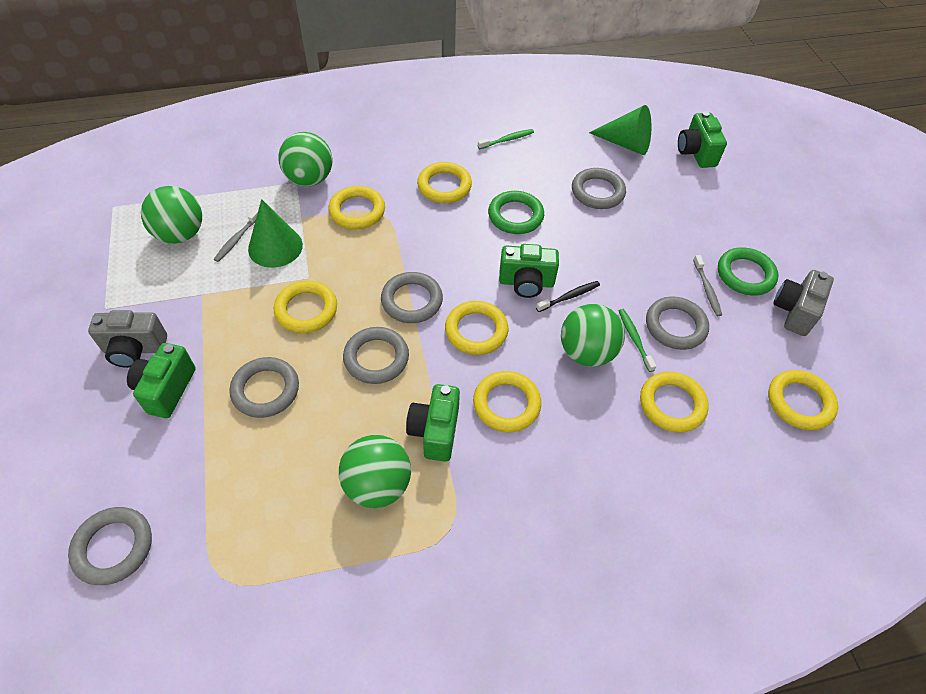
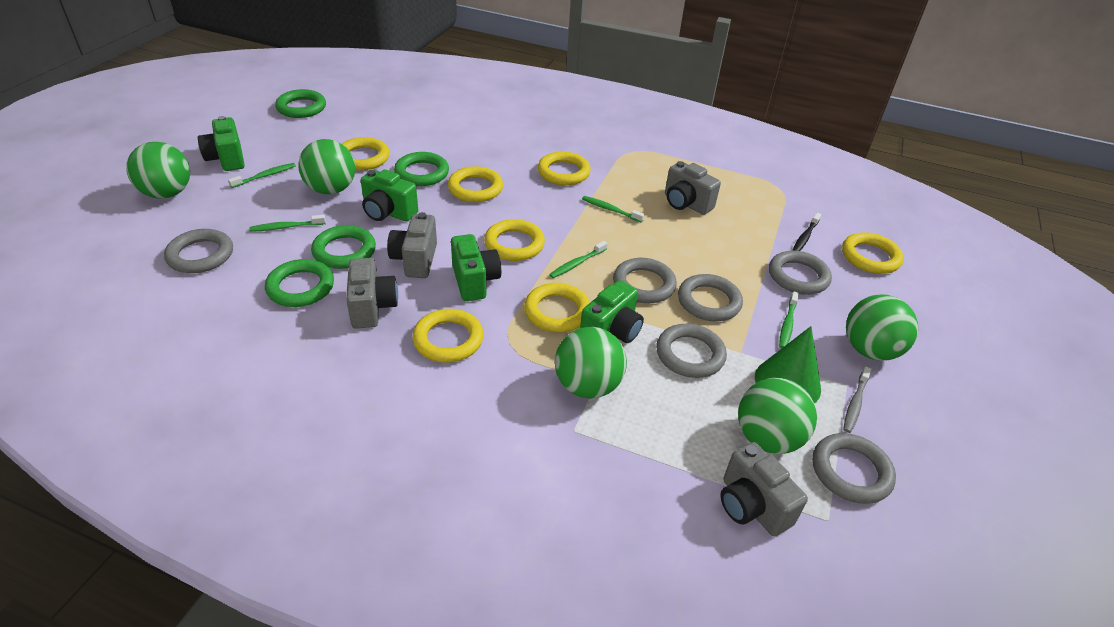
green ball: 4 -> 5
green cone: 2 -> 1
green ring: 2 -> 4
green toothbrush: 2 -> 5
grey camera: 2 -> 4
grey toothbrush: 2 -> 1

